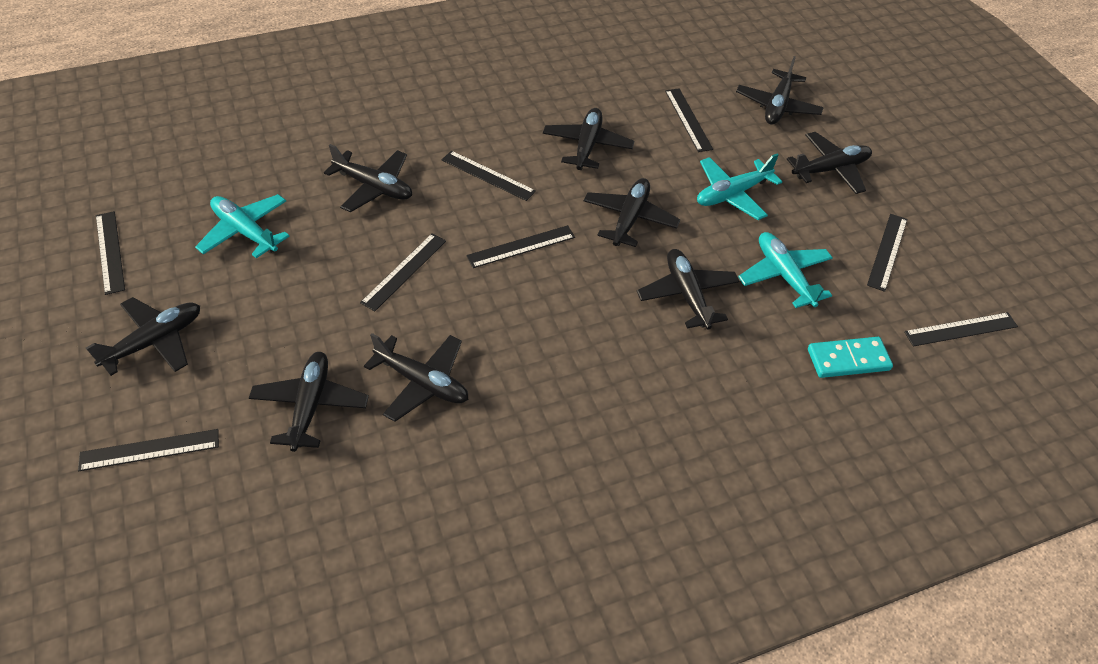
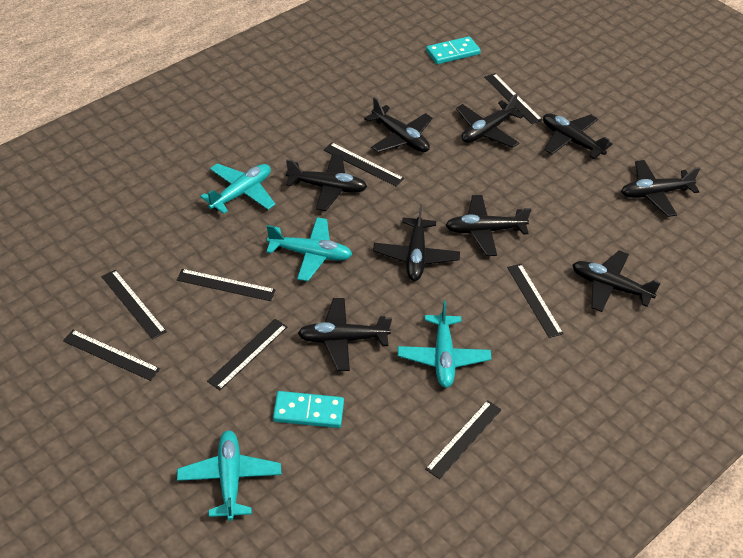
turquoise domino: 1 -> 2
turquoise plane: 3 -> 4

